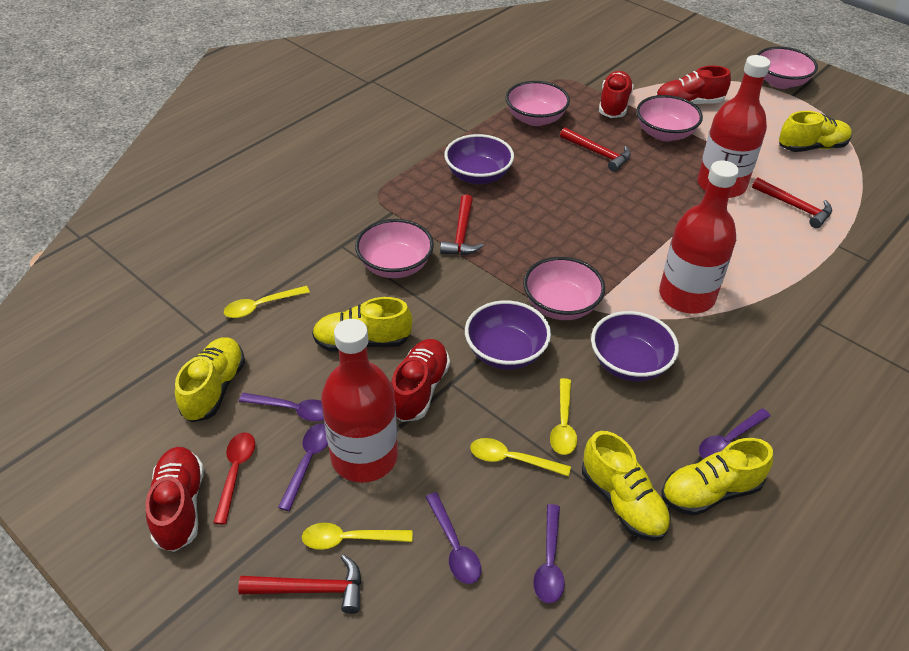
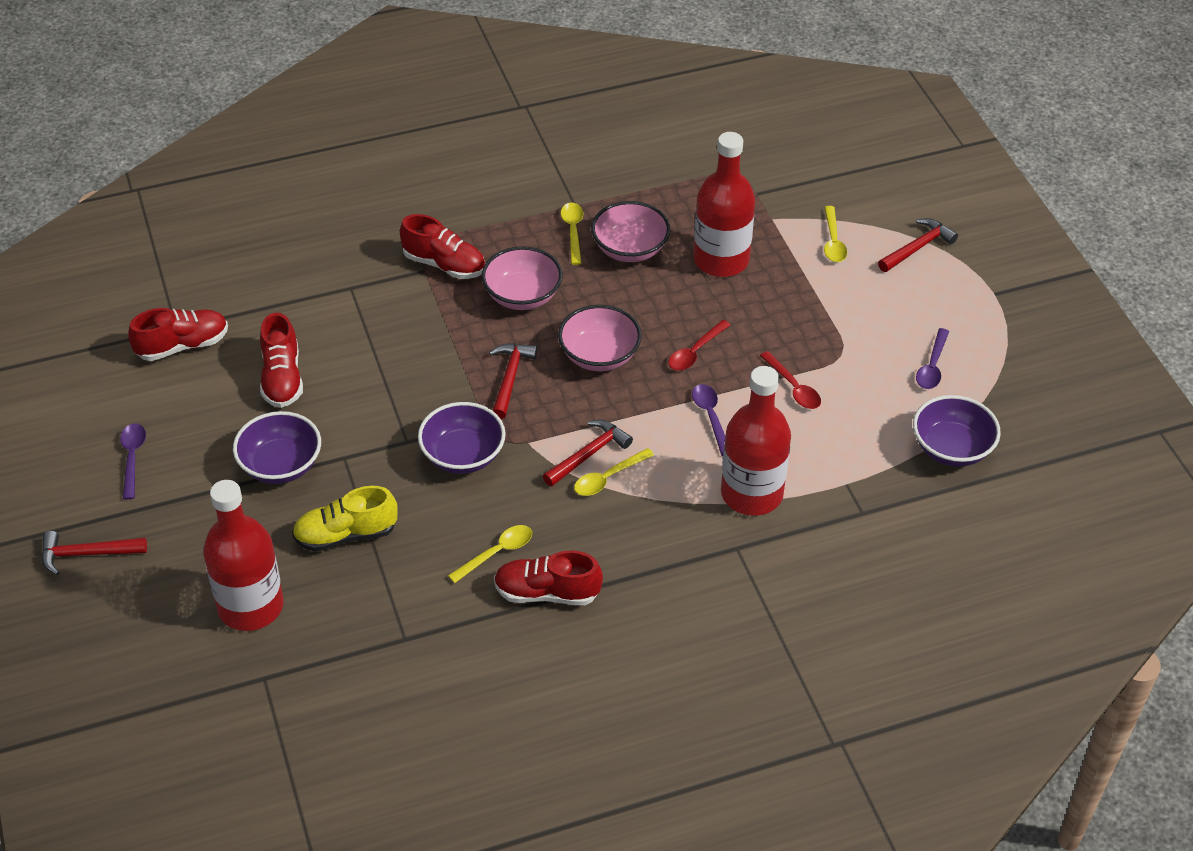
pink bowl: 5 -> 3
purple spoon: 5 -> 3
red spoon: 1 -> 2
yellow shoe: 5 -> 1

